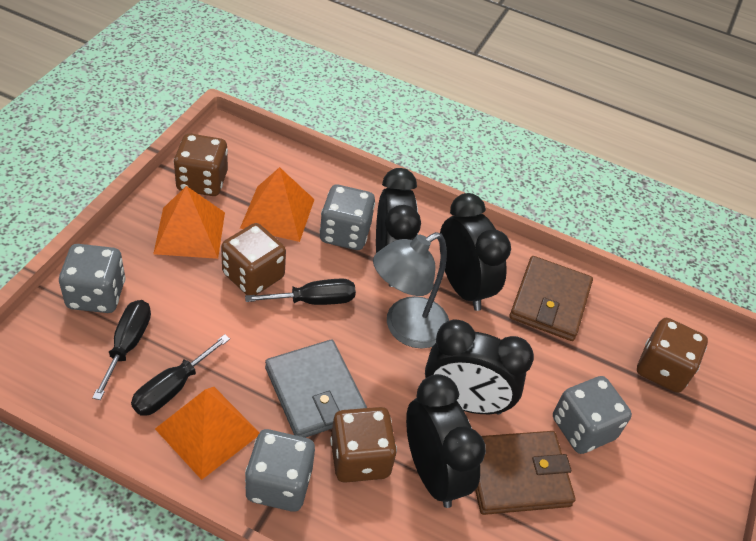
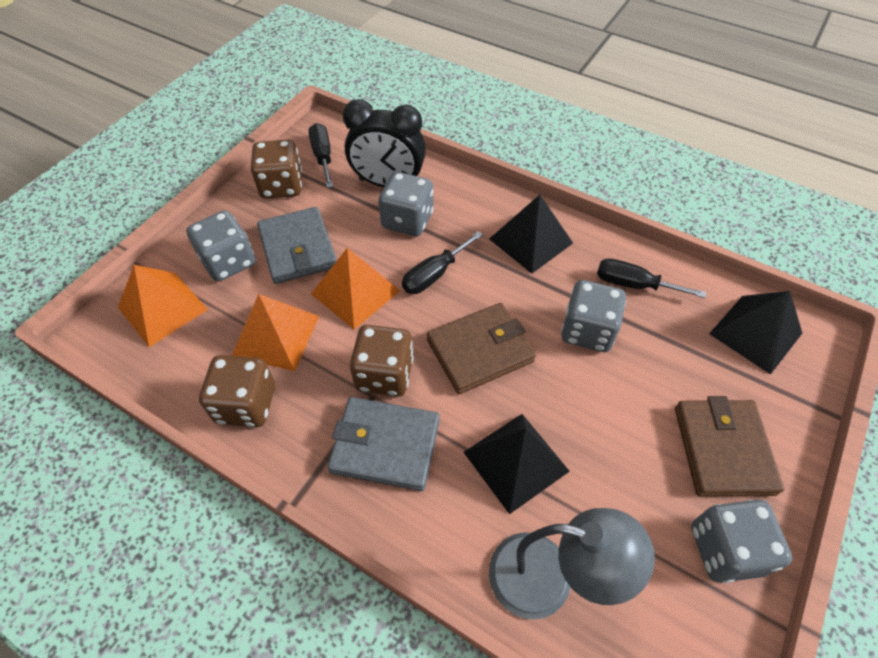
black clock: 4 -> 1
black pyramid: 0 -> 3
brown dice: 4 -> 3
grey wallet: 1 -> 2

